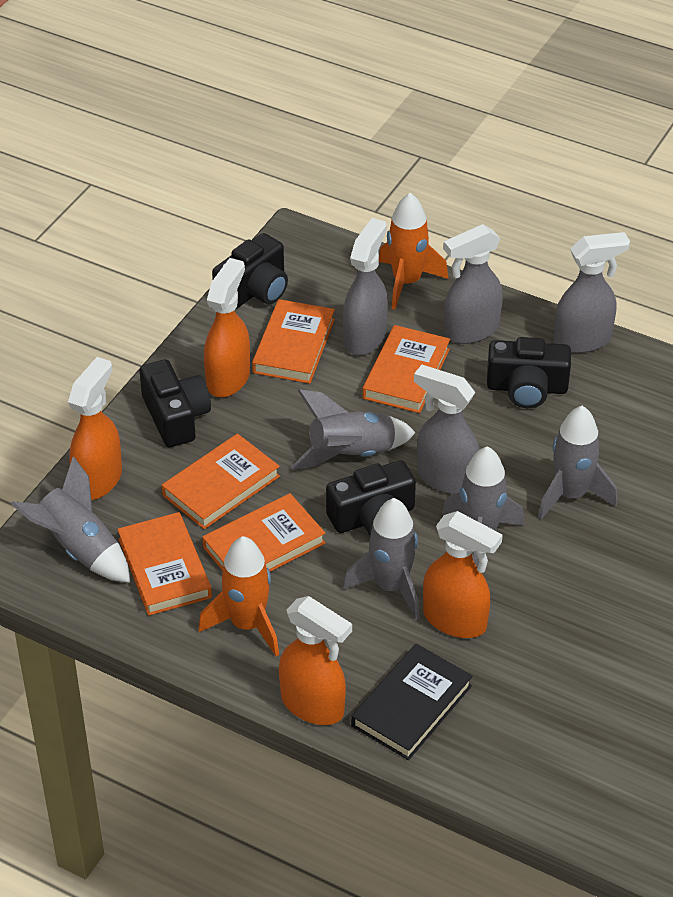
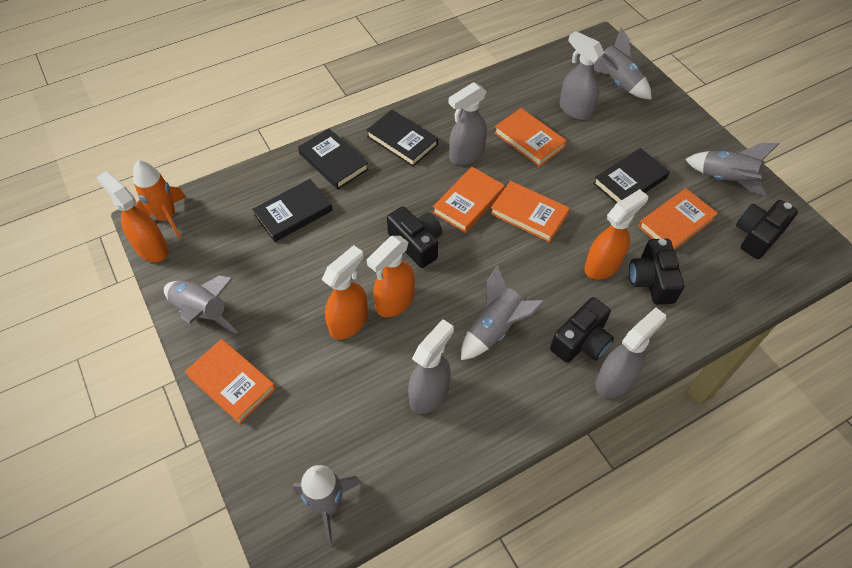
black book: 1 -> 4
orange rocket: 2 -> 1

